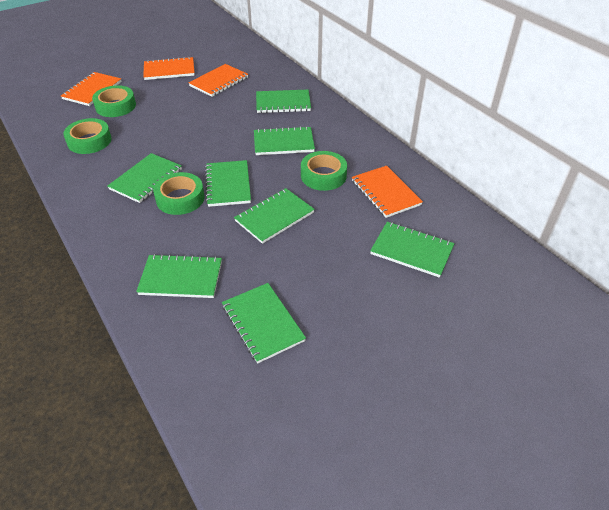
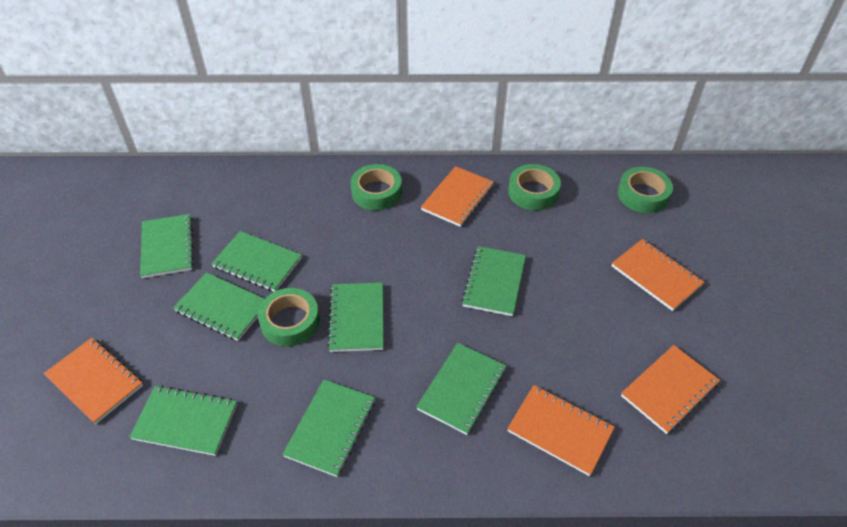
orange notebook: 4 -> 5

